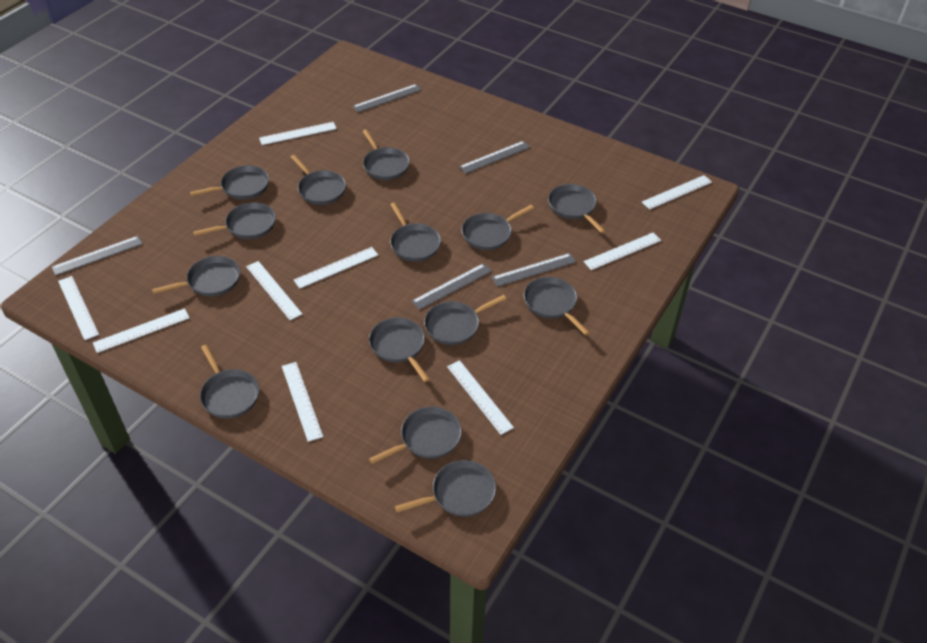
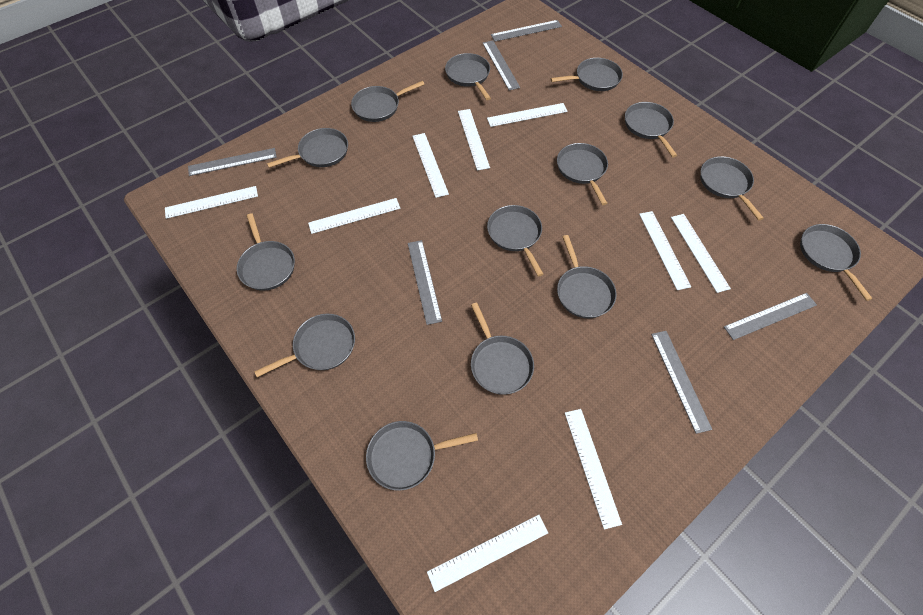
grey ruler: 5 -> 6

